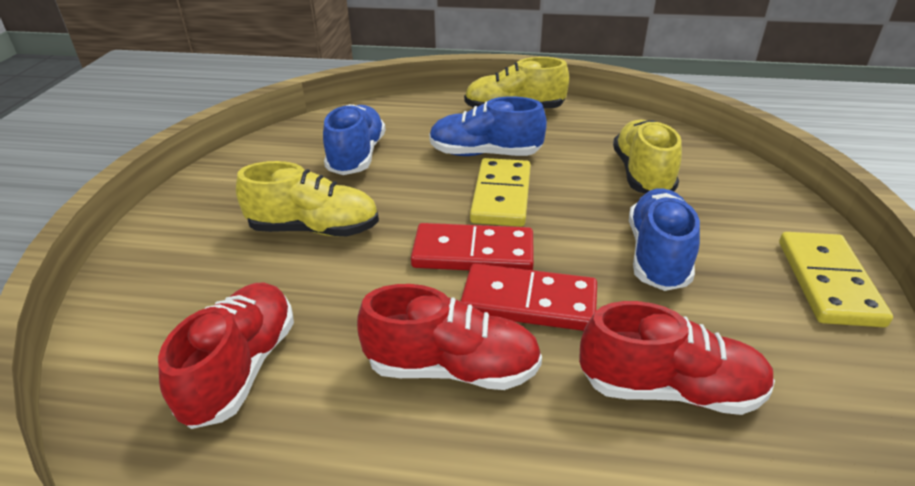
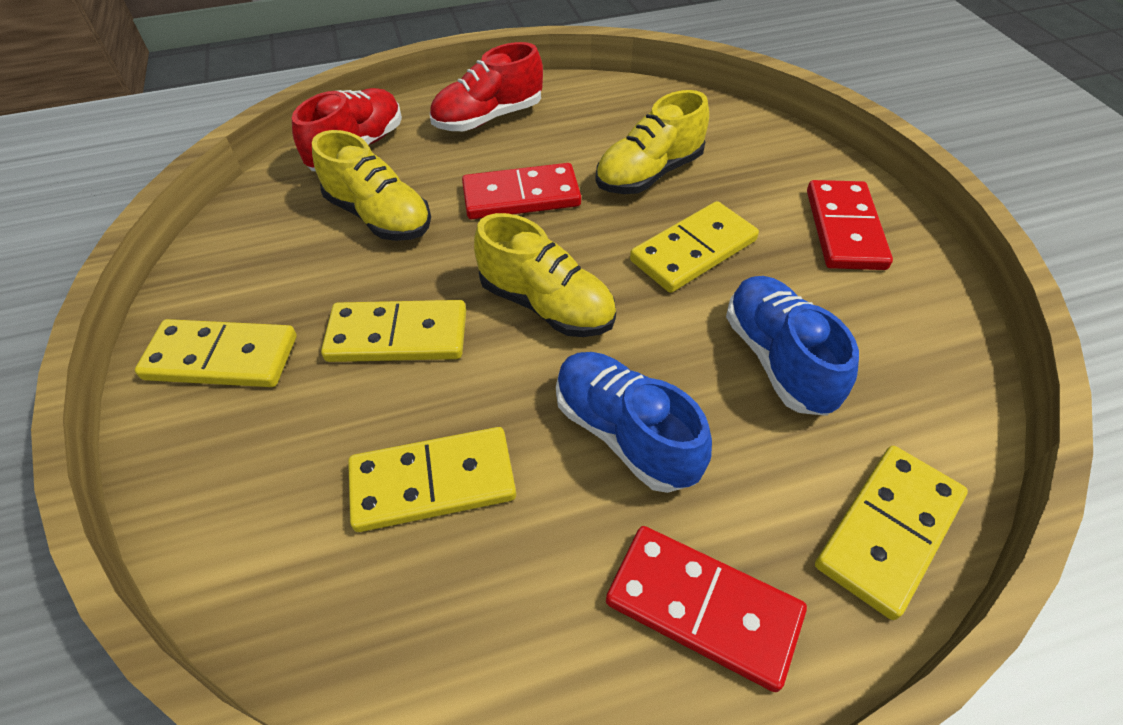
blue shoe: 3 -> 2
red domino: 2 -> 3
red shoe: 3 -> 2
yellow domino: 2 -> 5

